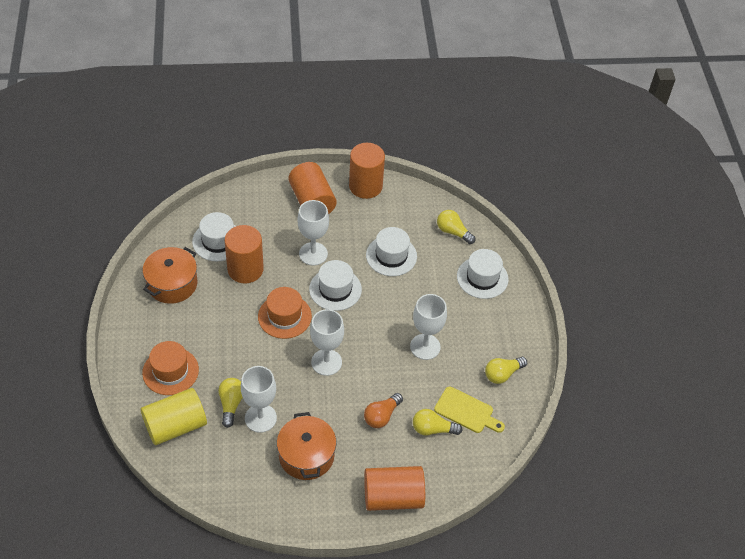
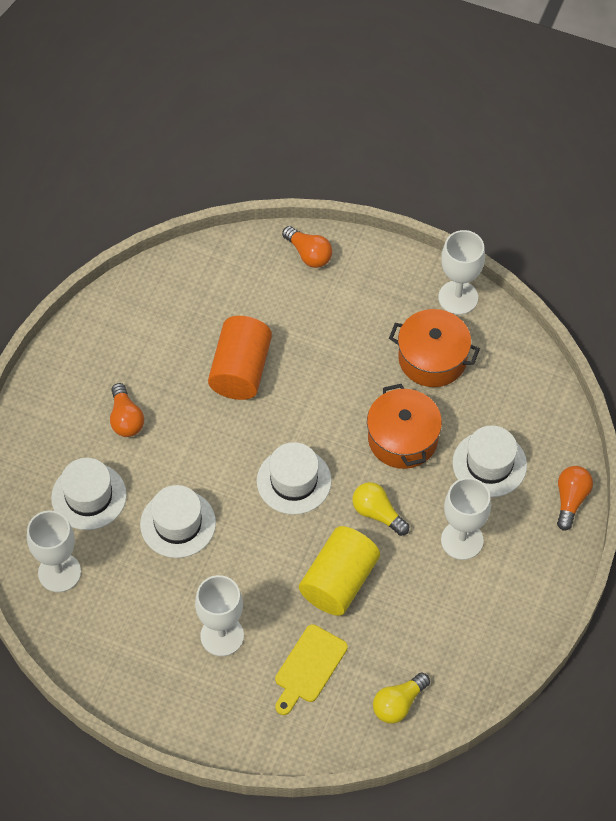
orange cylinder: 4 -> 1
orange hat: 2 -> 0
orange light bulb: 1 -> 3
yellow light bulb: 4 -> 2

